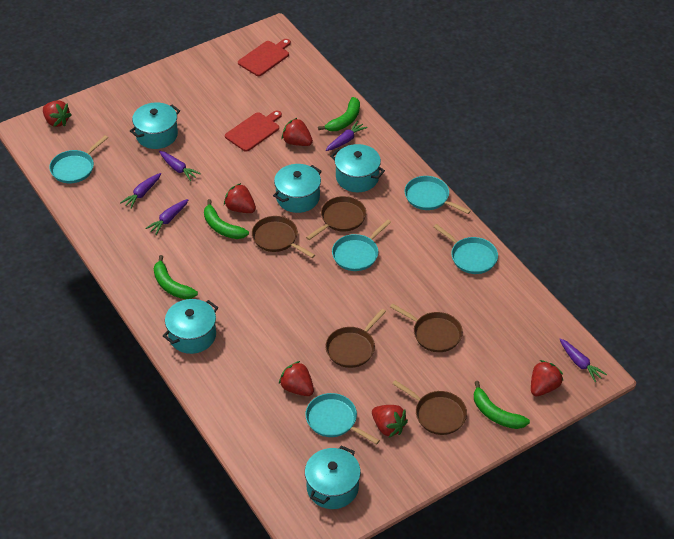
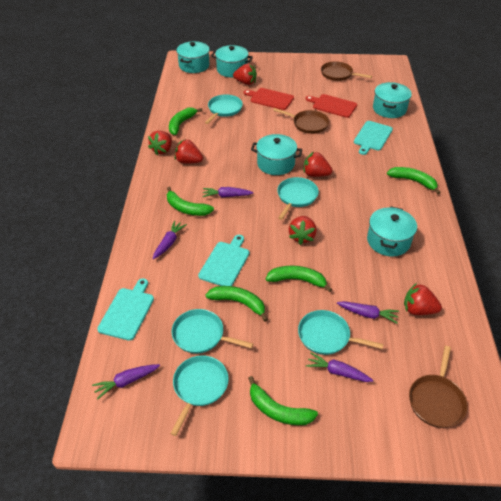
brown pan: 5 -> 3
green banana: 4 -> 6
turquoise cutting board: 0 -> 3

